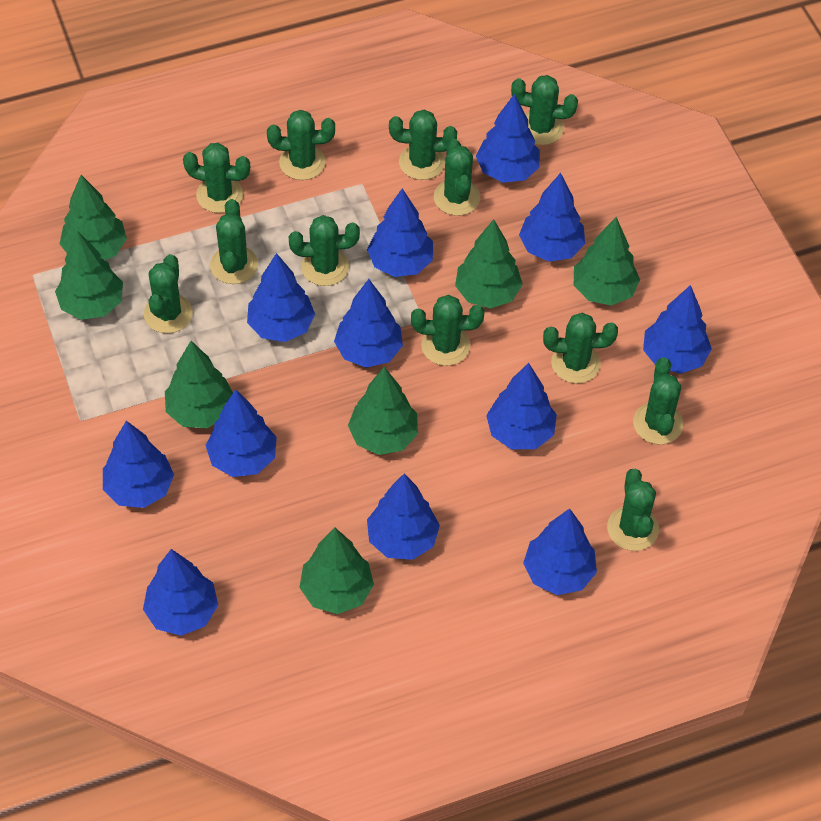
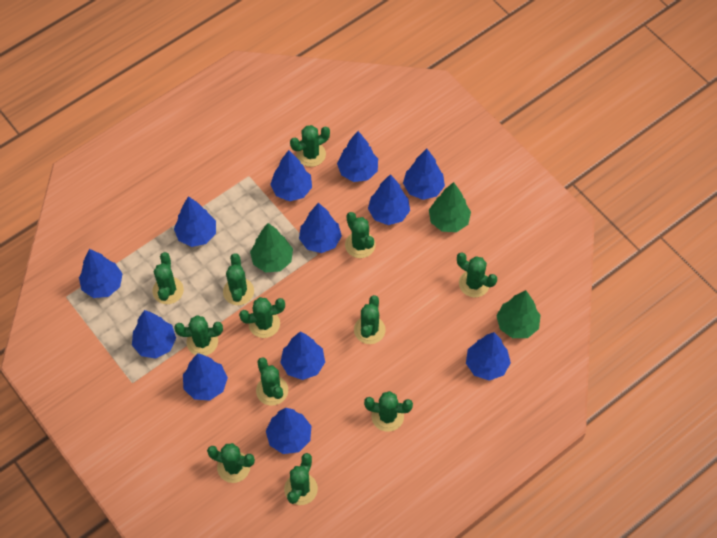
green tree: 7 -> 3

